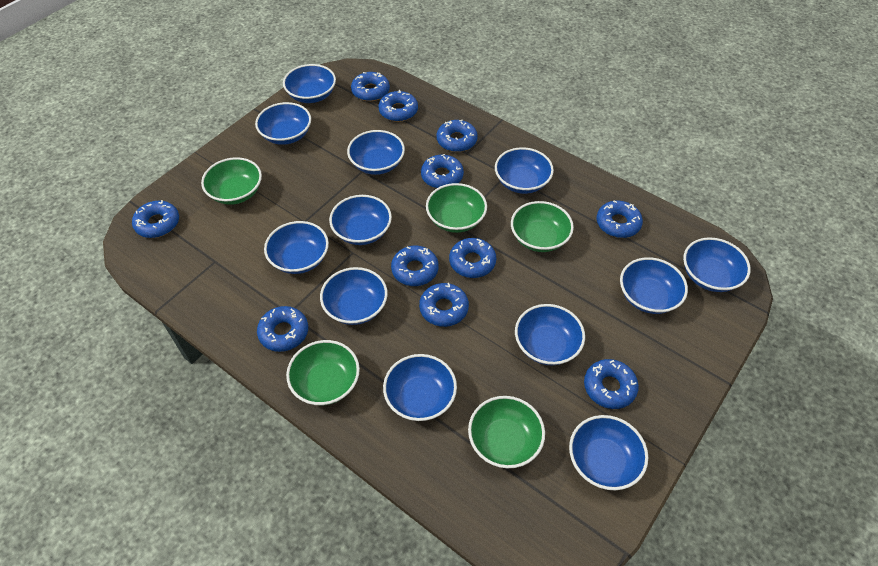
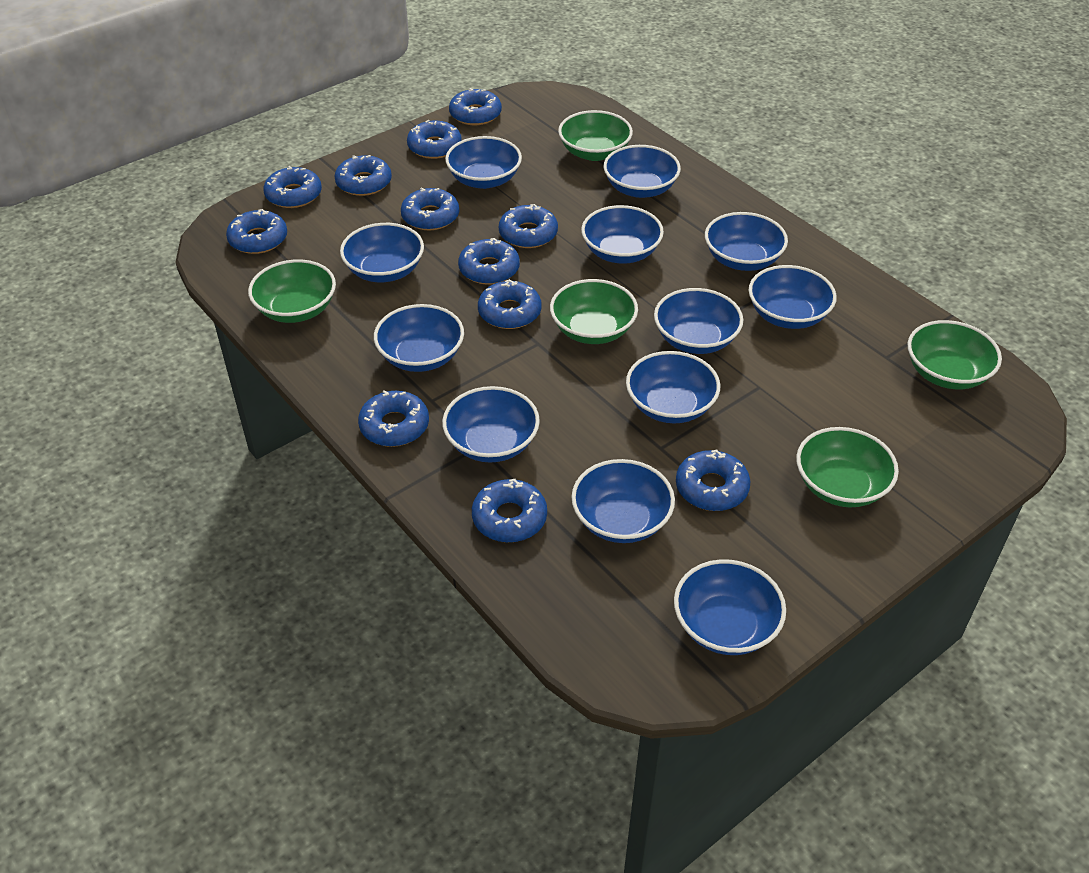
blue donut: 11 -> 12

